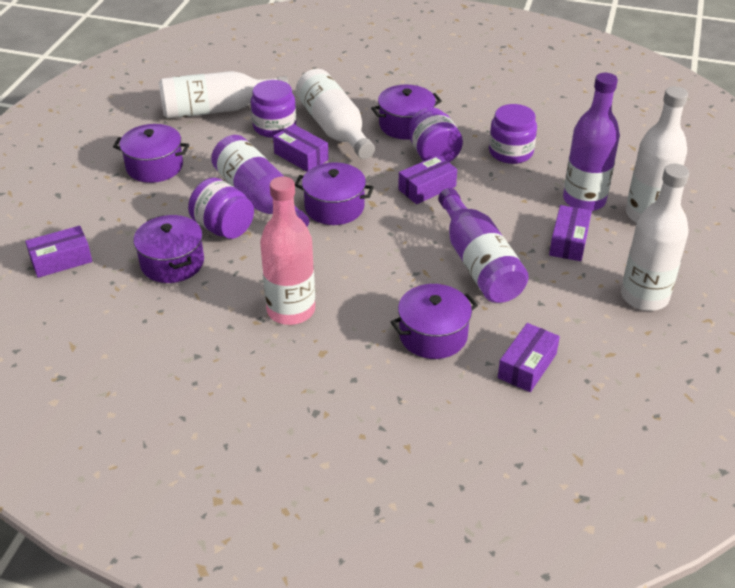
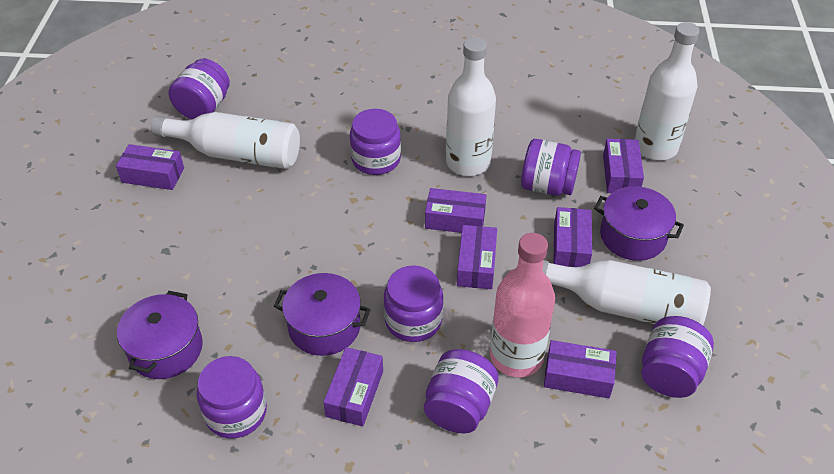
purple bottle: 3 -> 0
purple box: 5 -> 7
purple jar: 4 -> 7
purple pot: 5 -> 3

